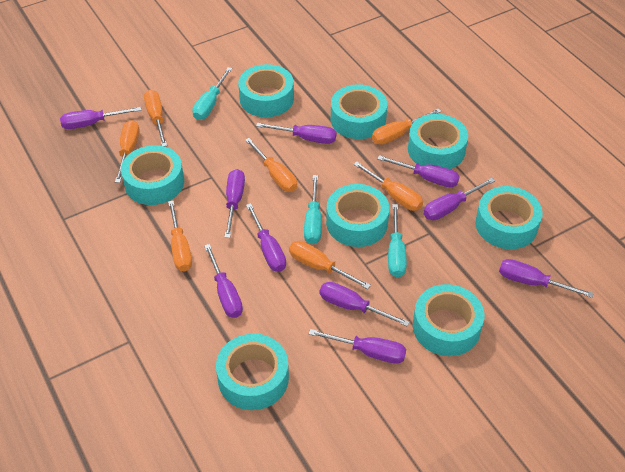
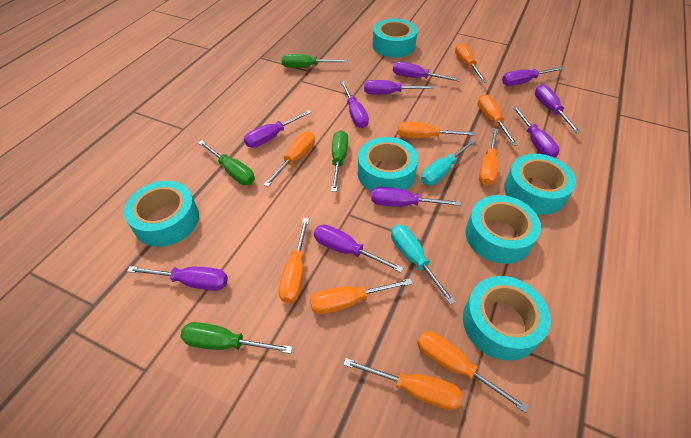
green screwdriver: 0 -> 4
orange screwdriver: 7 -> 9
turquoise screwdriver: 3 -> 2
turquoise tape: 8 -> 6

